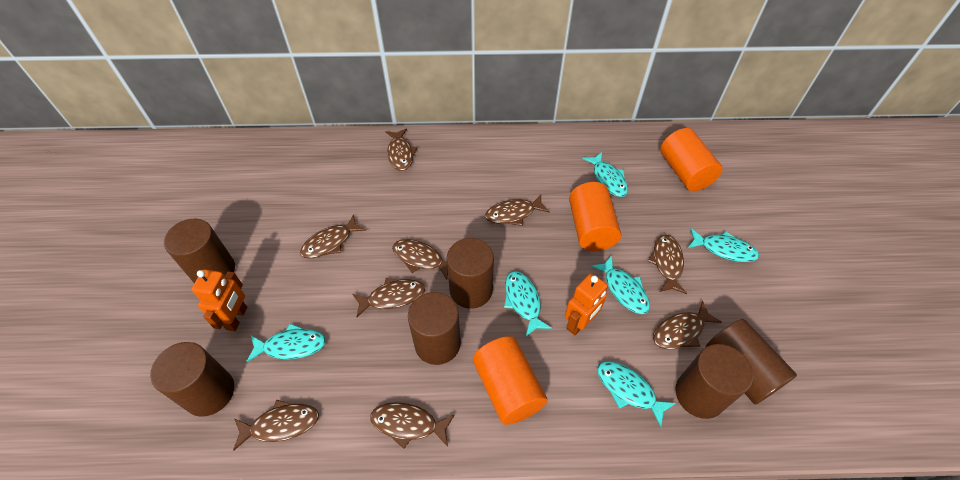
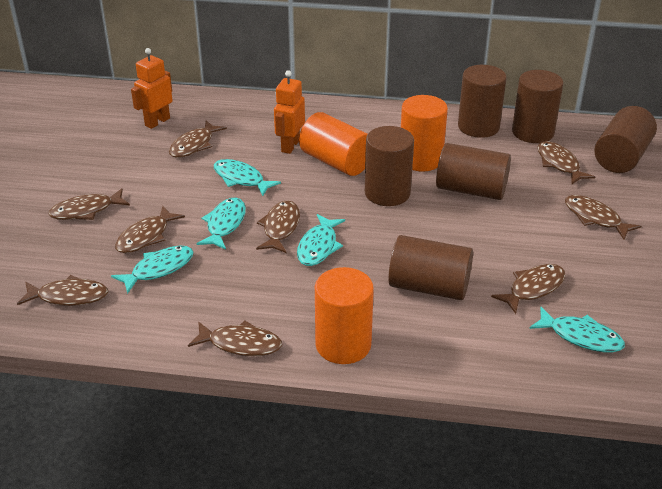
turquoise fish: 6 -> 5

